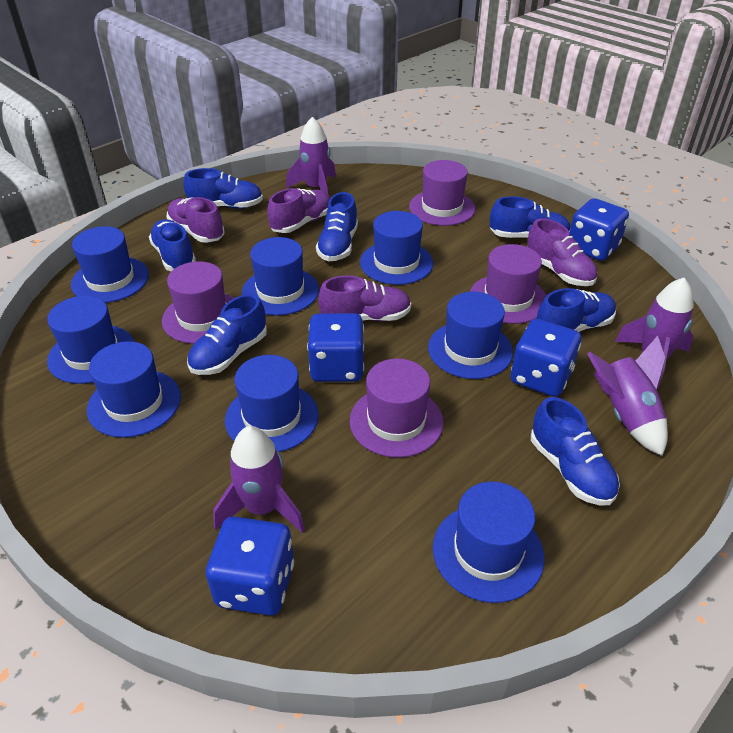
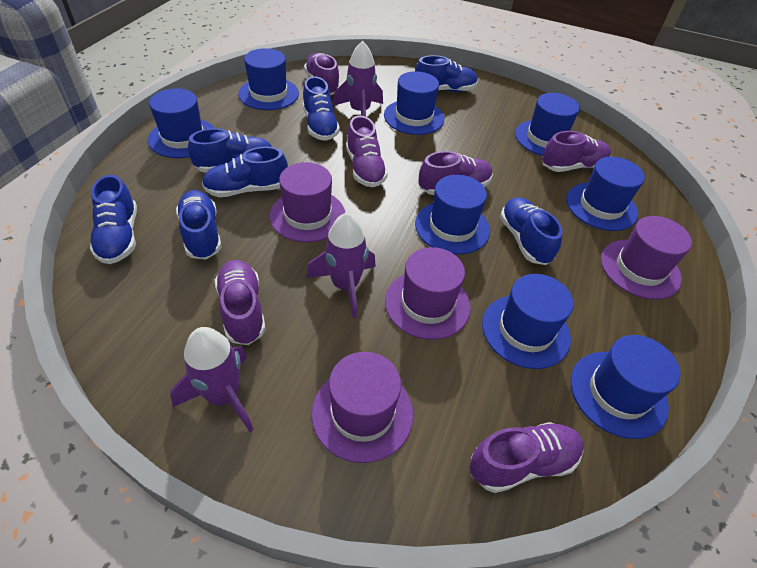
blue dice: 4 -> 0
purple rocket: 4 -> 3
purple shoe: 4 -> 6

